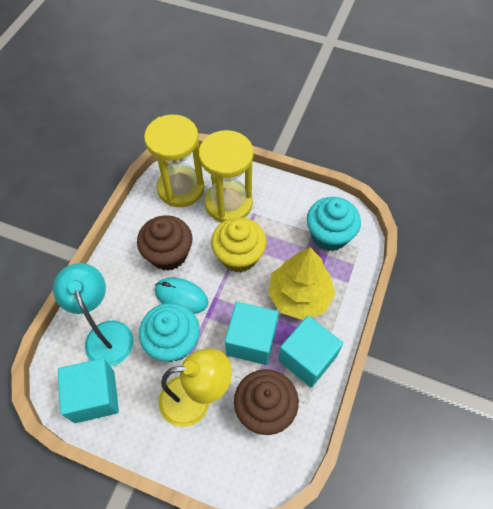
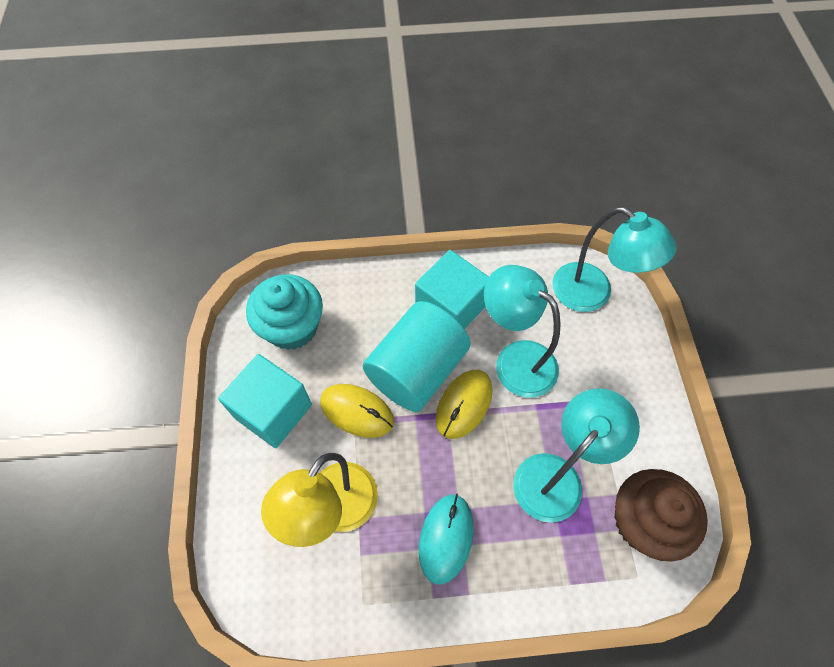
brown cupcake: 2 -> 1
turquoise cube: 3 -> 2
turquoise cupcake: 2 -> 1
turquoise cylinder: 0 -> 1
turquoise lamp: 1 -> 3
yellow cupcake: 1 -> 0
yellow hourglass: 2 -> 0
yellow mouse: 0 -> 2
yellow tree: 1 -> 0

